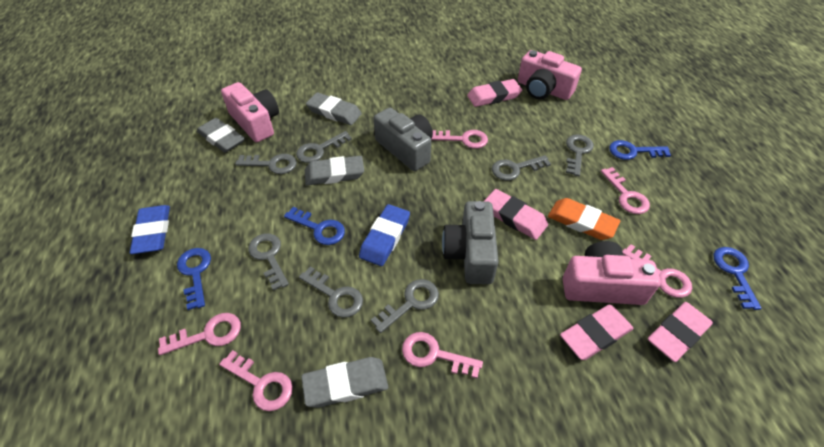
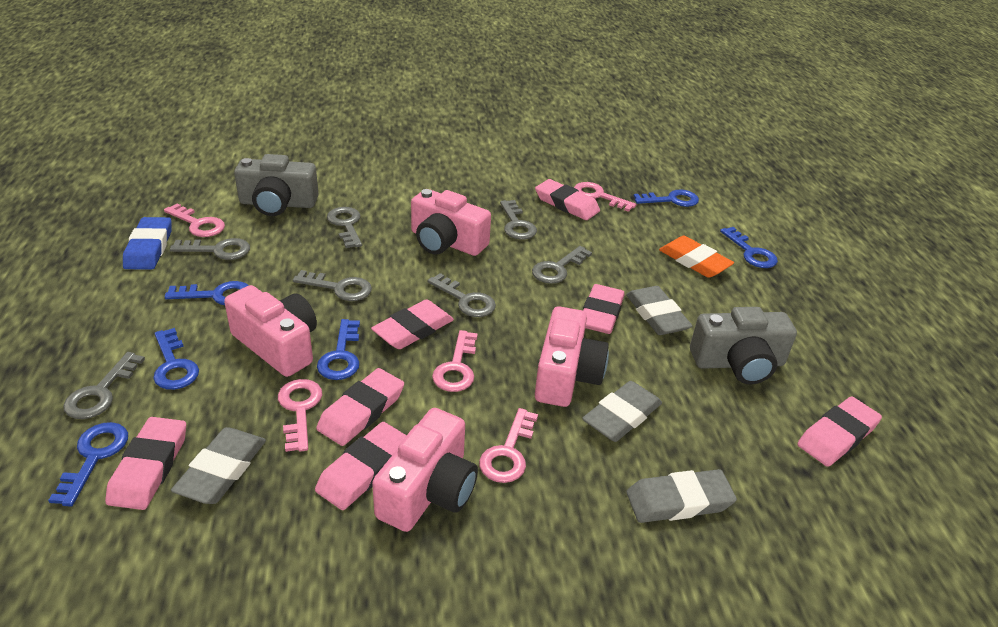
blue eraser: 2 -> 1
blue key: 4 -> 6
pink camera: 3 -> 4
pink eraser: 4 -> 7
pink key: 6 -> 5

